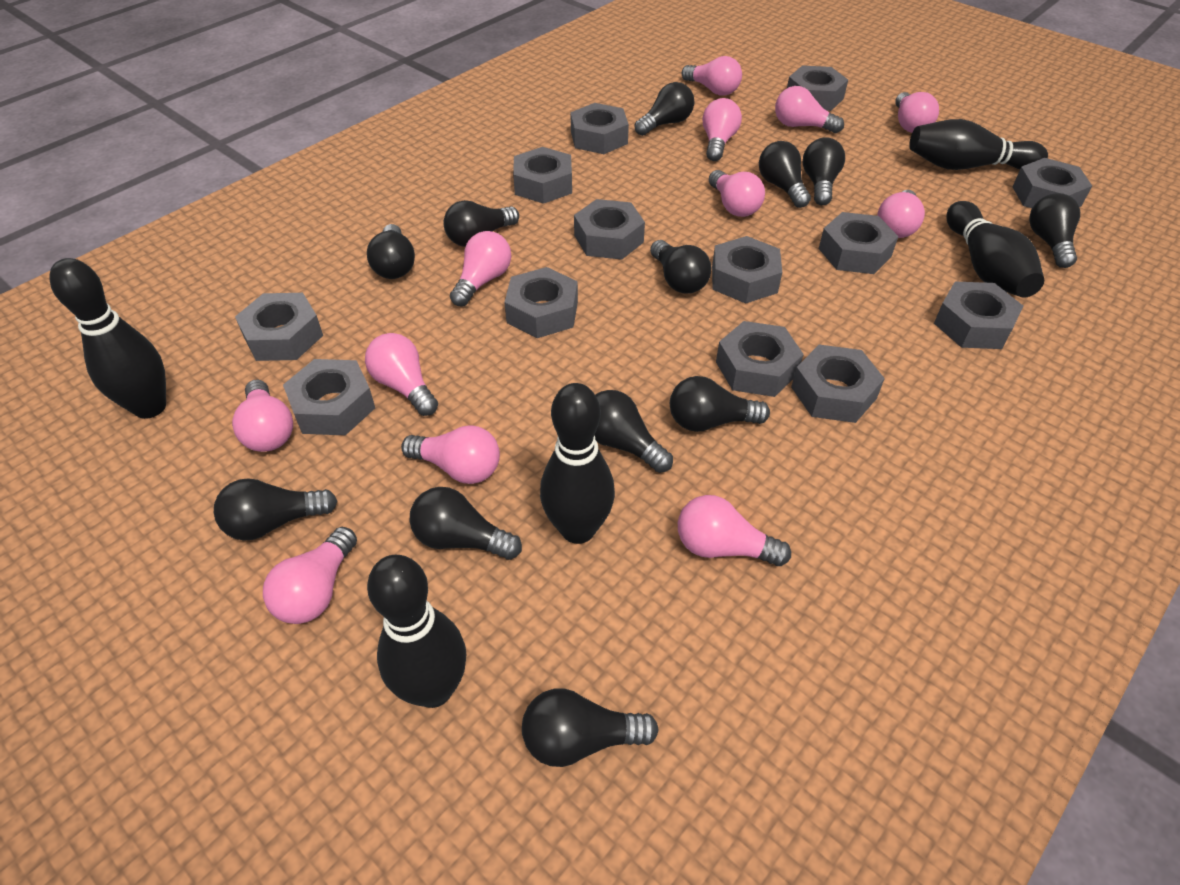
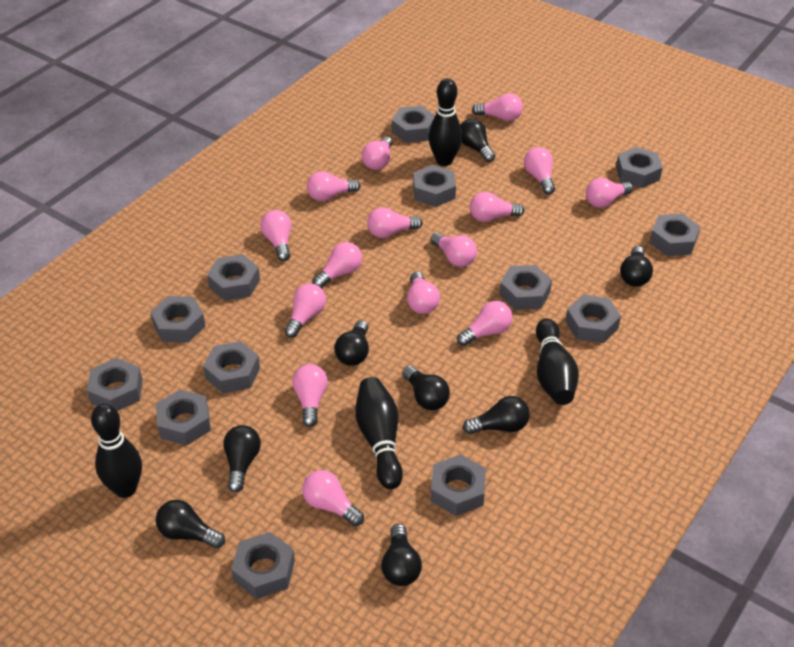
black bowling pin: 5 -> 4
black light bulb: 12 -> 8
pink light bulb: 12 -> 15

